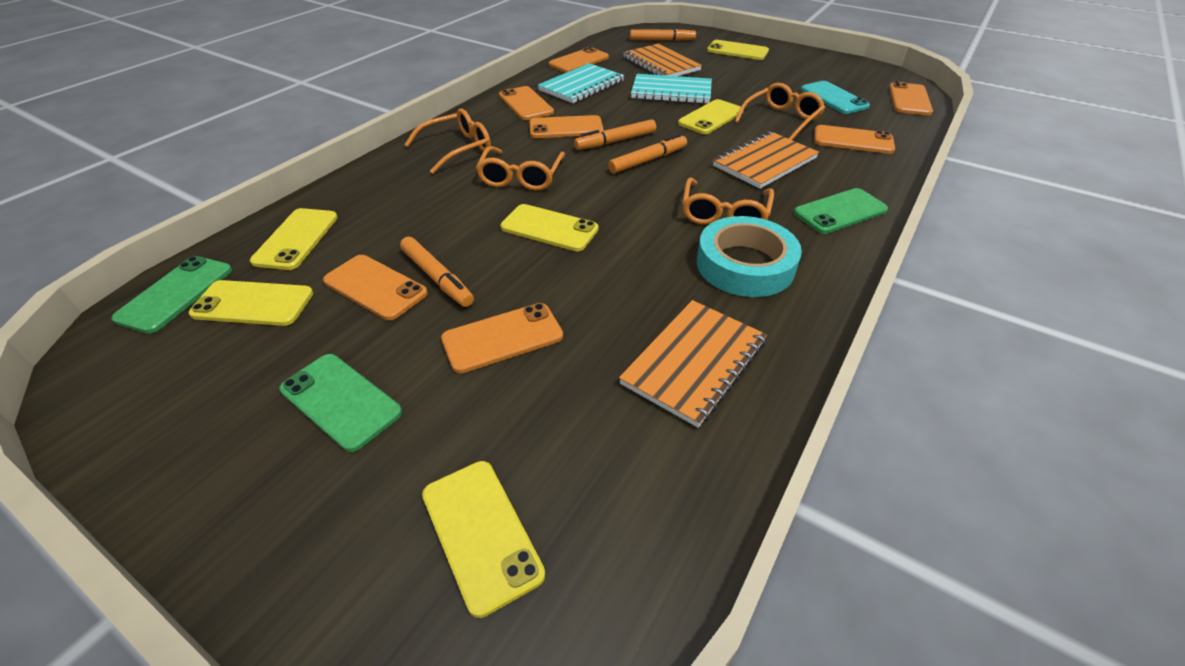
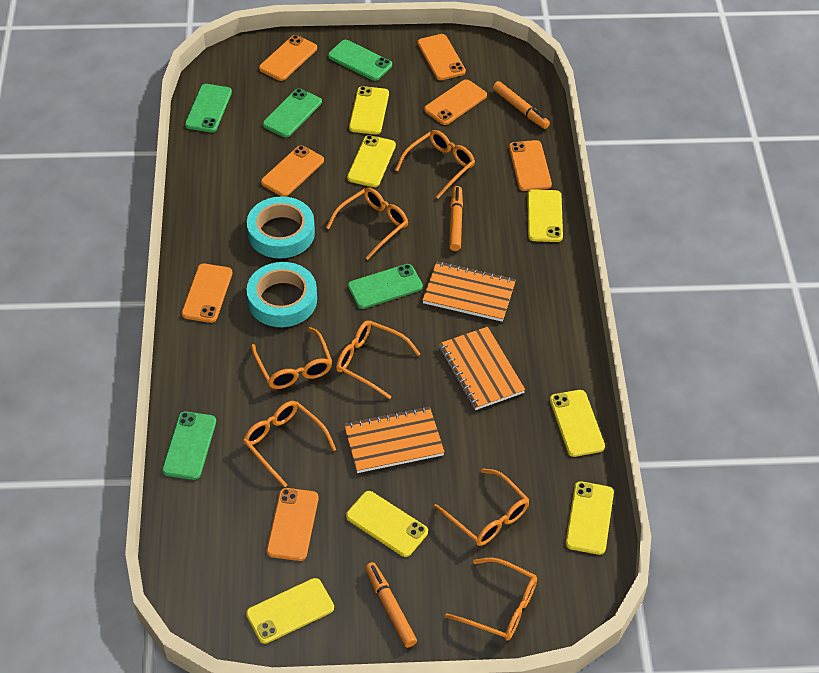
green phone: 3 -> 5
orange glasses: 4 -> 7
orange marker: 4 -> 3
turquoise notebook: 2 -> 0
turquoise phone: 1 -> 0
turquoise tape: 1 -> 2
yellow phone: 6 -> 7

